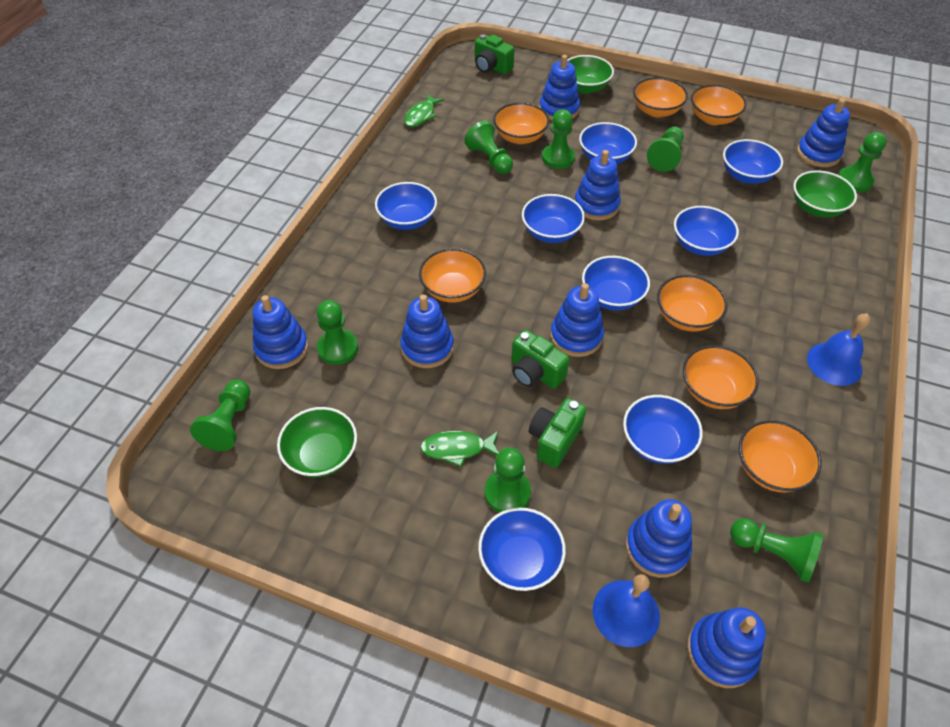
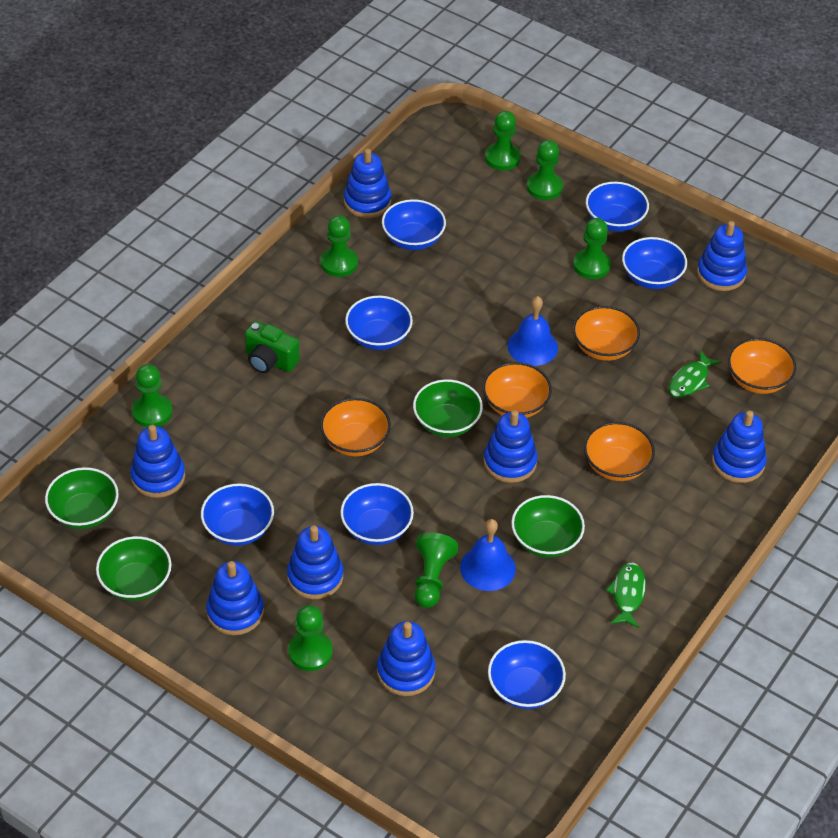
blue bowl: 8 -> 7
green bowl: 3 -> 4
green camera: 3 -> 1
green pawn: 8 -> 7
orange bowl: 7 -> 5

